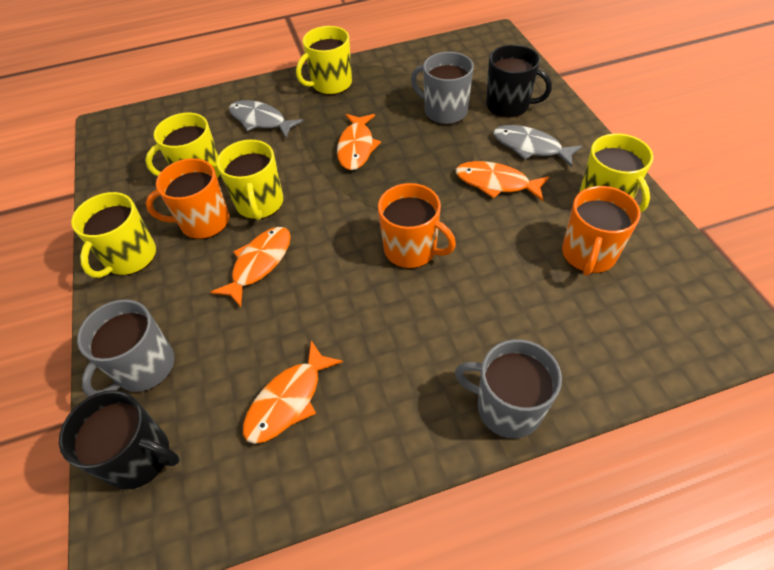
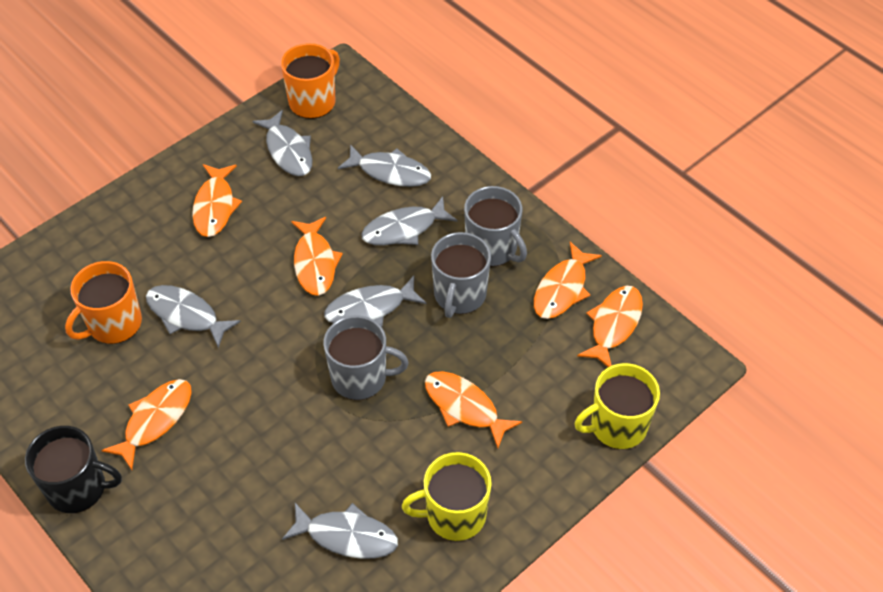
black mug: 2 -> 1
grey fish: 2 -> 6
orange fish: 4 -> 6
orange mug: 3 -> 2
yellow mug: 5 -> 2

